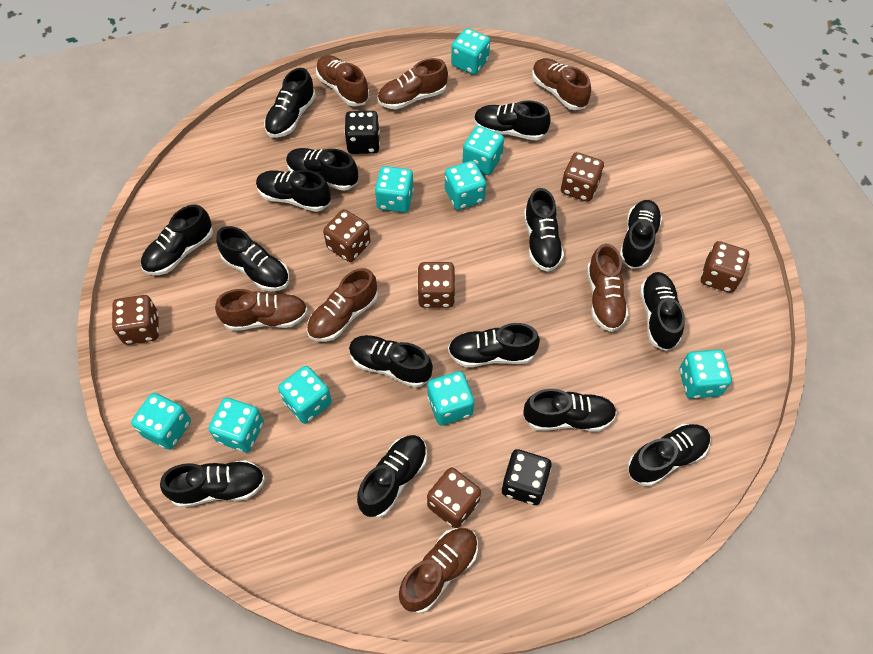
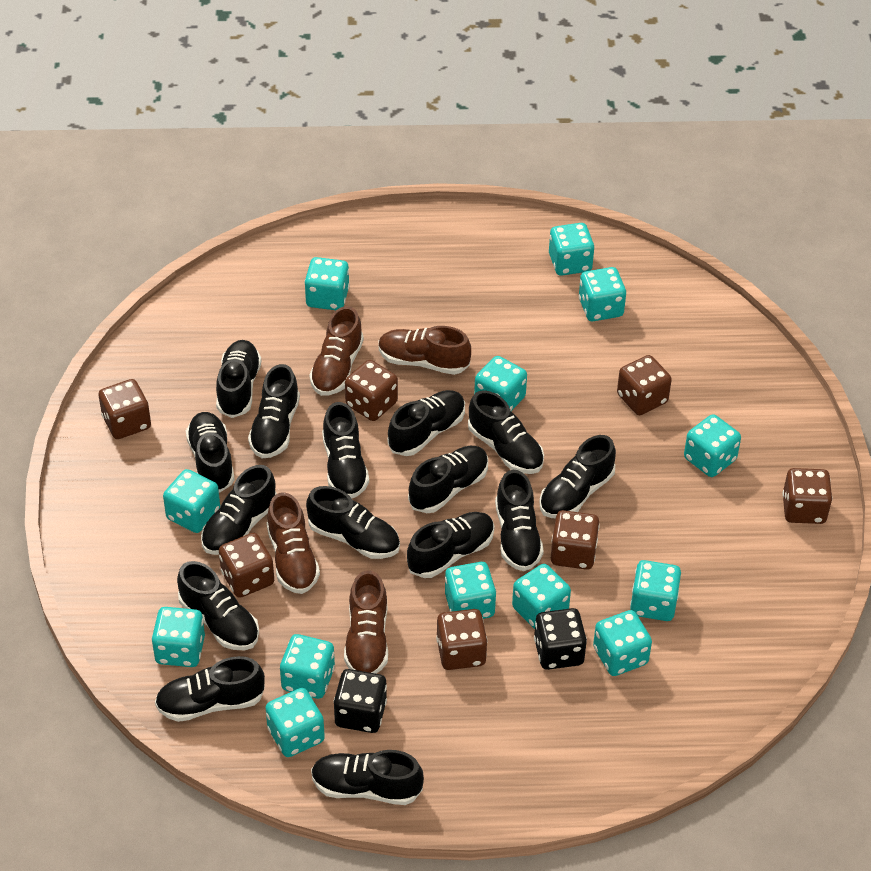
brown dice: 6 -> 7
brown shoe: 7 -> 4
turquoise dice: 9 -> 13

